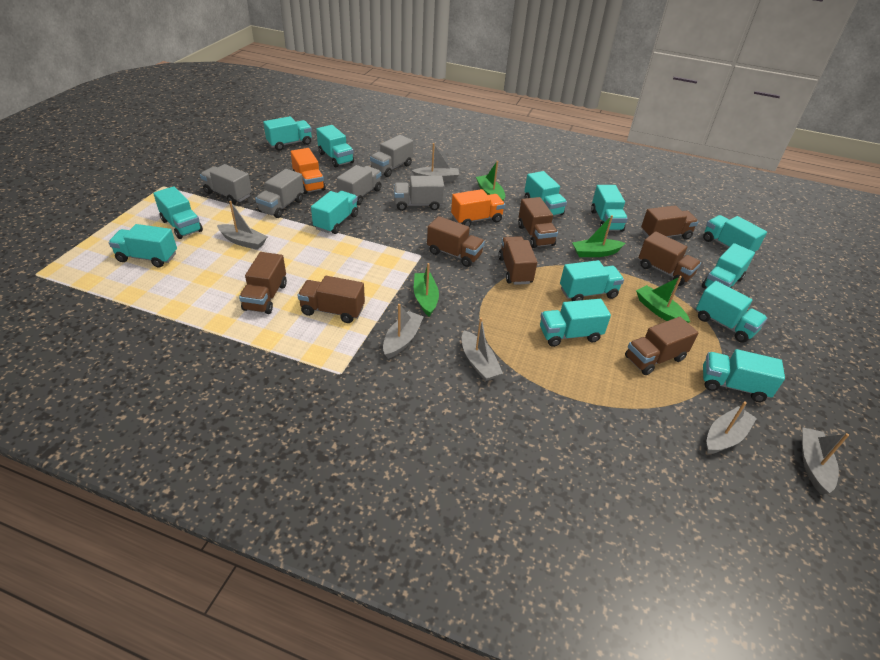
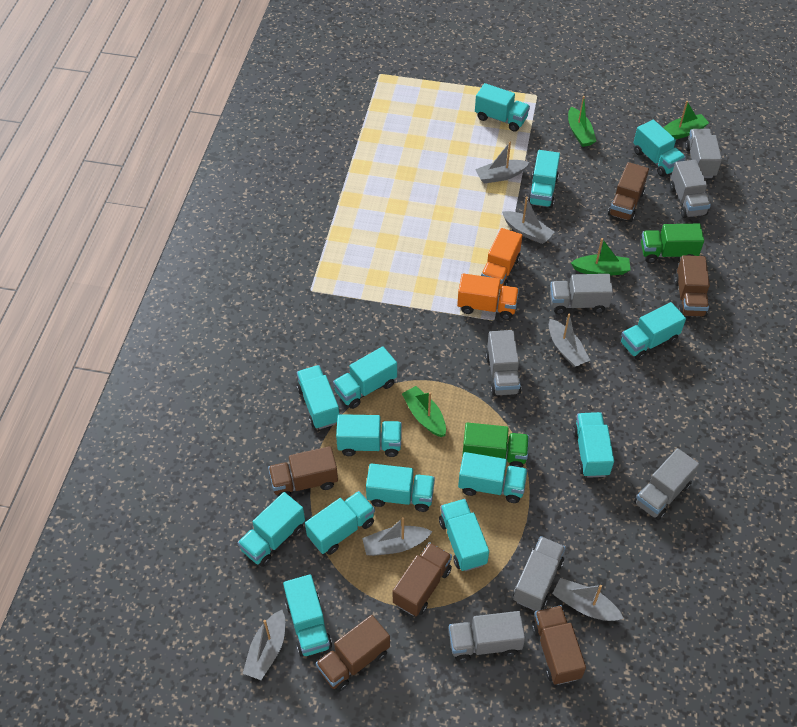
brown truck: 8 -> 6
green truck: 0 -> 2
grey truck: 5 -> 7
turquoise truck: 13 -> 14

